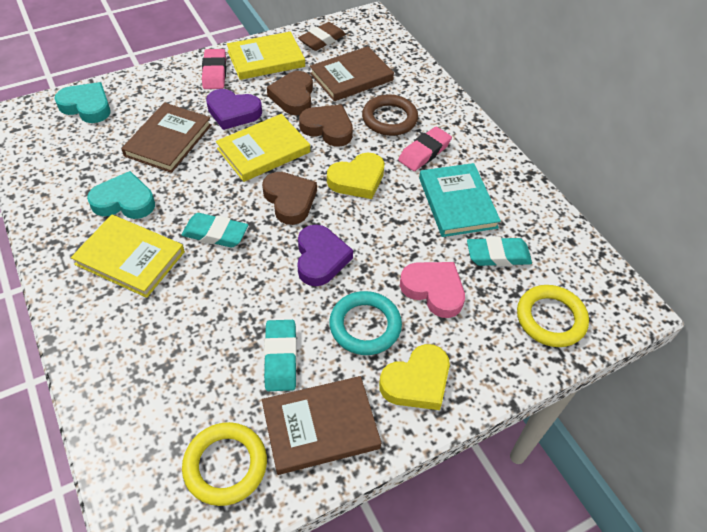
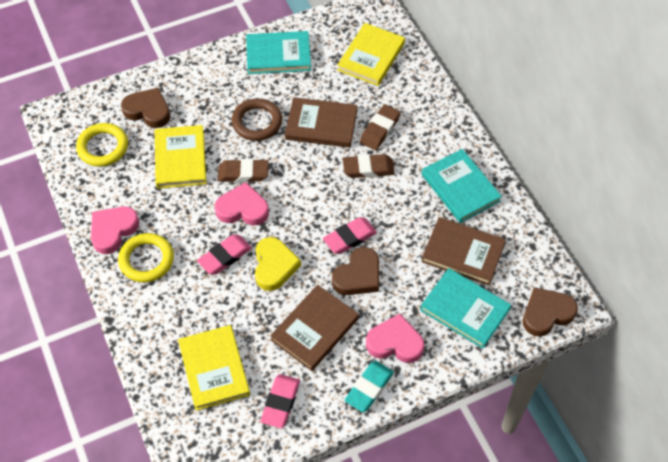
brown eraser: 1 -> 3
pink eraser: 2 -> 3
pink heart: 1 -> 3
purple heart: 2 -> 0
turquoise book: 1 -> 3
turquoise eraser: 3 -> 1
turquoise heart: 2 -> 0
turquoise ring: 1 -> 0
yellow heart: 2 -> 1

